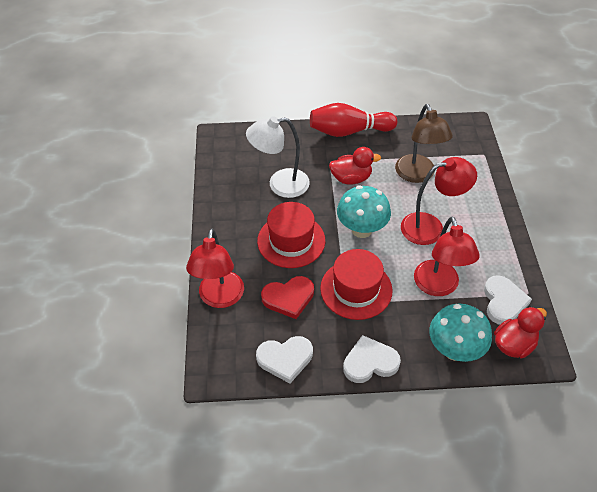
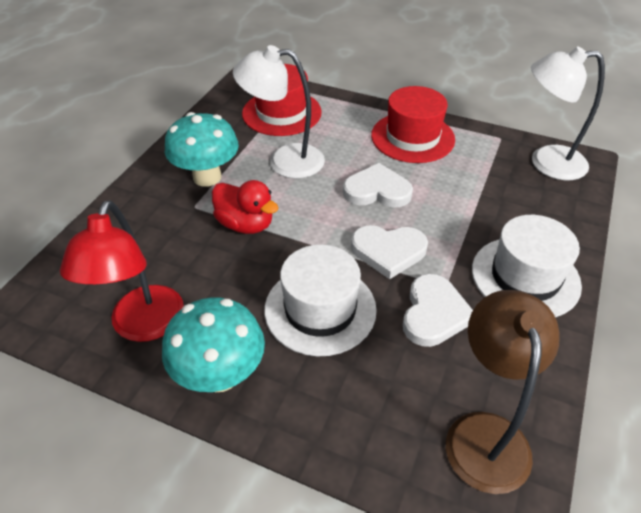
red bowling pin: 1 -> 0
red duck: 2 -> 1
red heart: 1 -> 0
red lamp: 3 -> 1
white hat: 0 -> 2
white lamp: 1 -> 2

